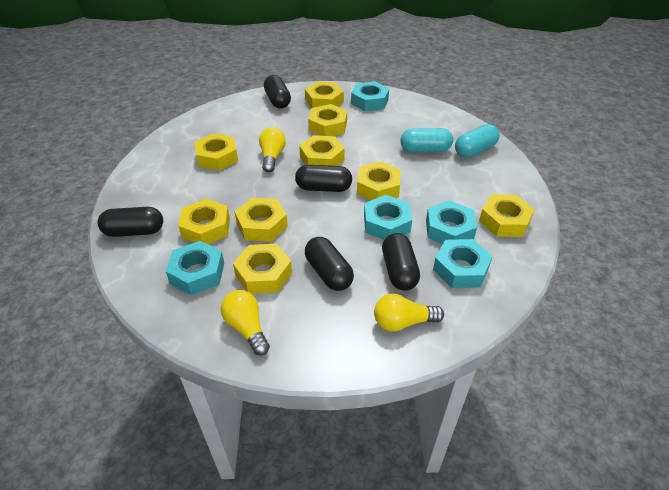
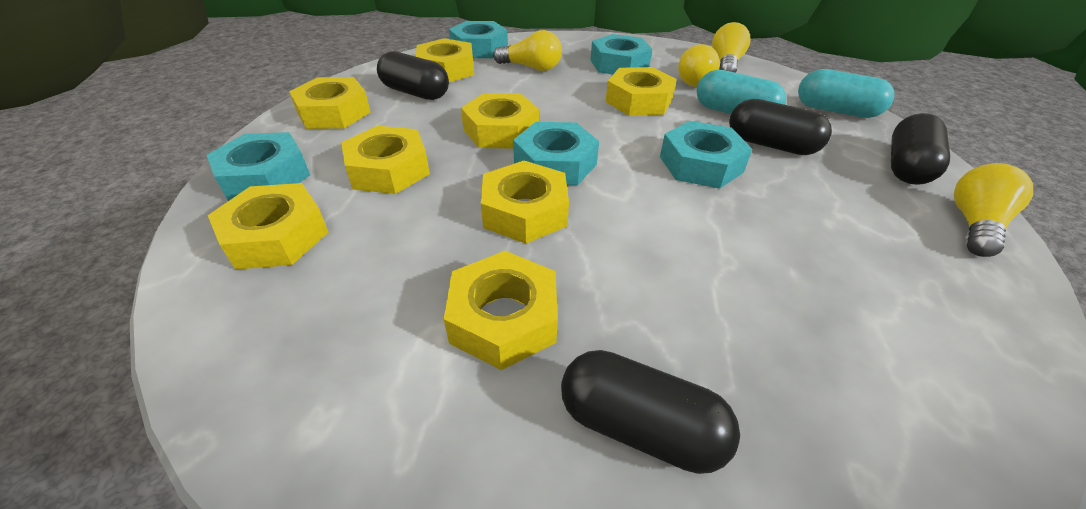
black capsule: 5 -> 4
yellow light bulb: 3 -> 4
yellow nut: 9 -> 8

